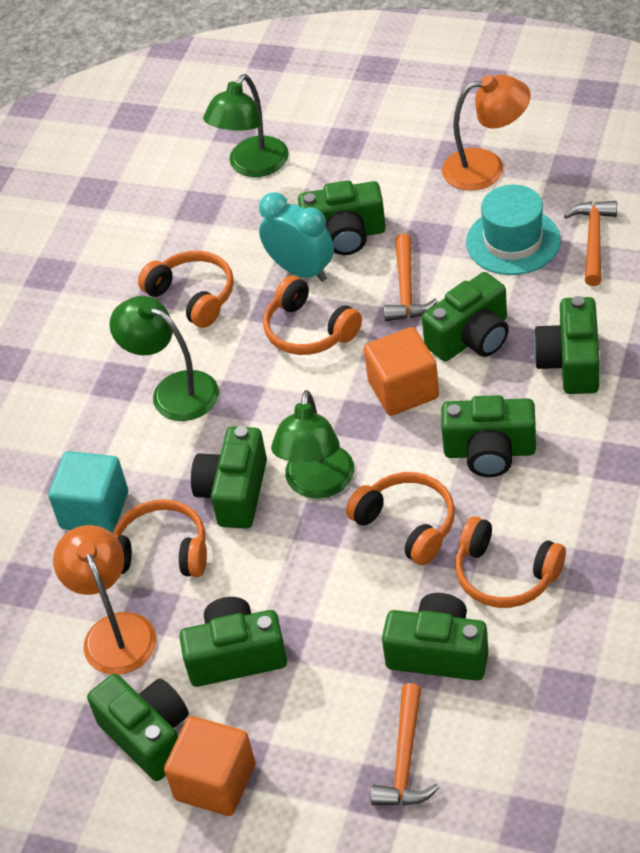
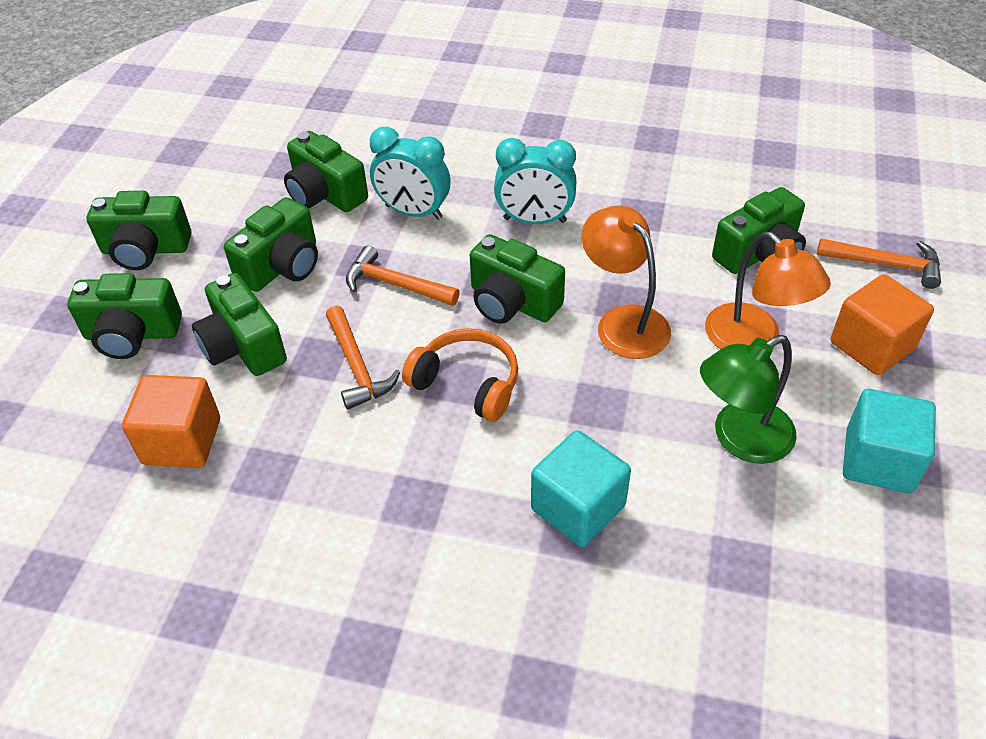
green camera: 8 -> 7
green lamp: 3 -> 1
orange headphones: 5 -> 1
turquoise clock: 1 -> 2
turquoise cube: 1 -> 2
turquoise hat: 1 -> 0

